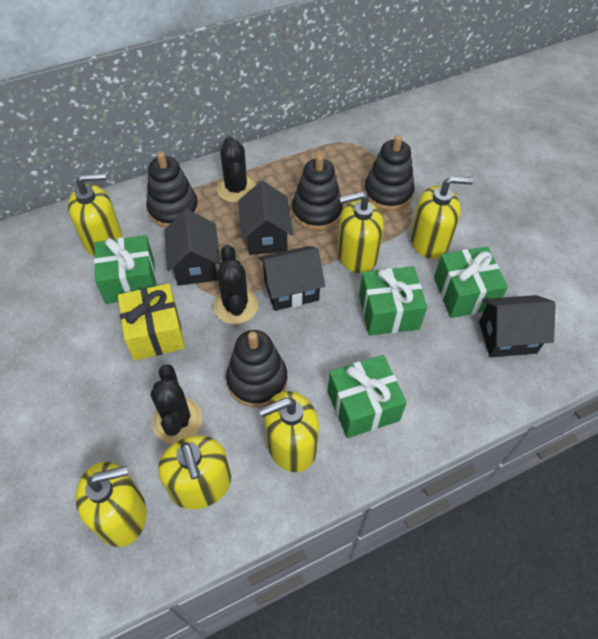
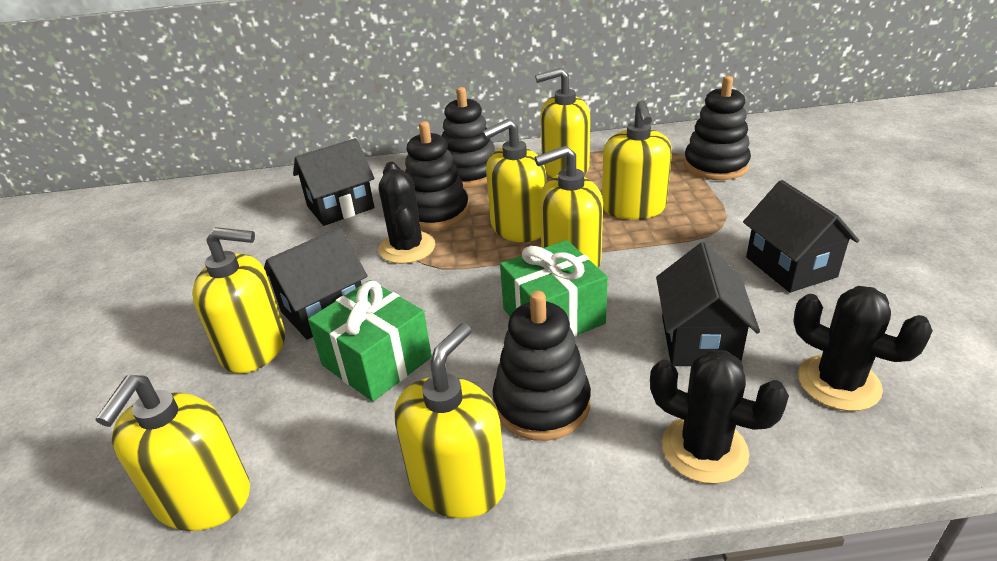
green gift: 4 -> 2
yellow gift: 1 -> 0
yellow soap dispenser: 6 -> 7

